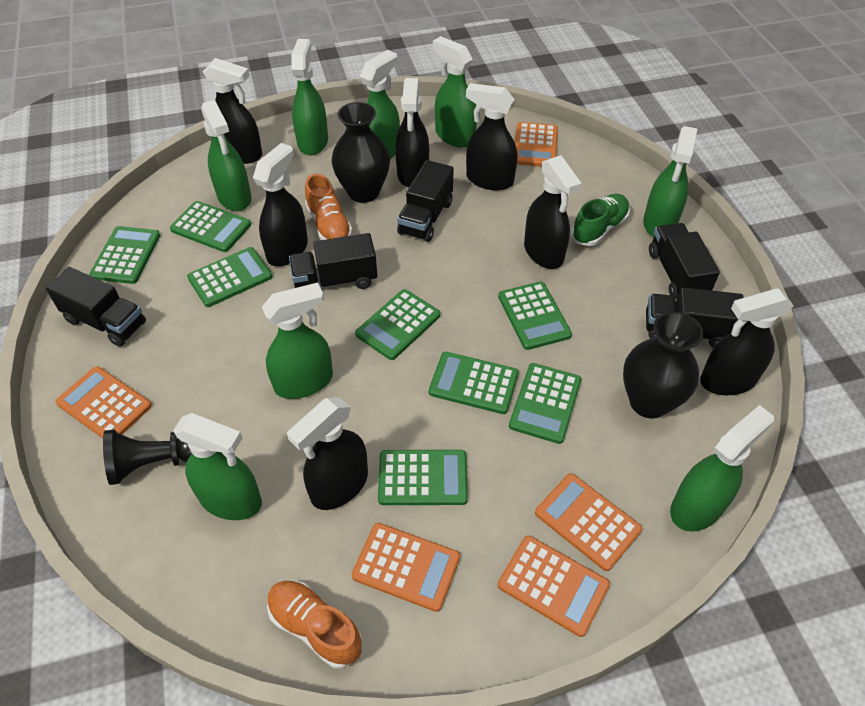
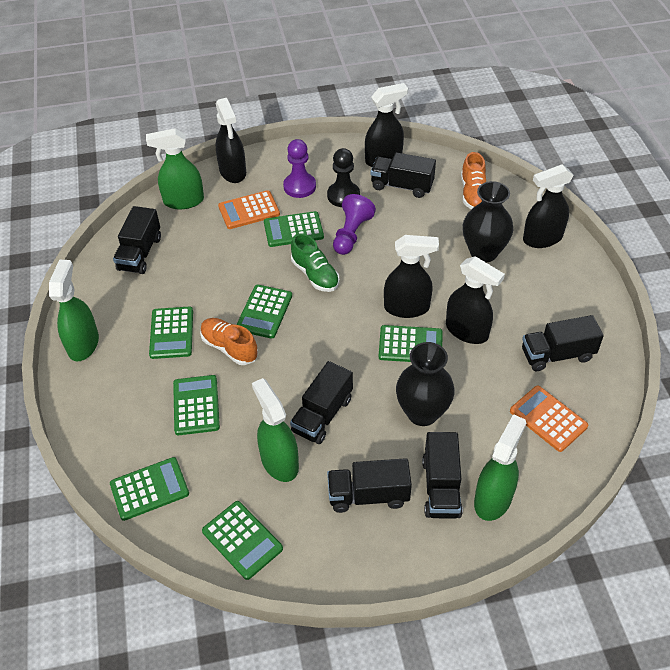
black spray bottle: 7 -> 5
black truck: 5 -> 6
green calculator: 8 -> 7
green spray bottle: 8 -> 4
orange calculator: 5 -> 2
purple pawn: 0 -> 2

